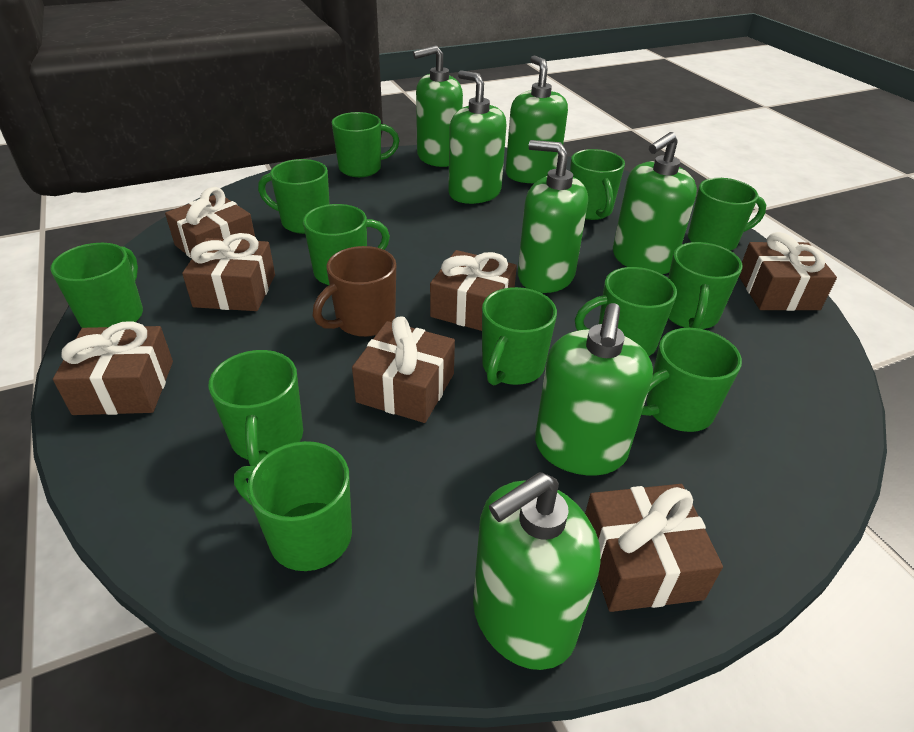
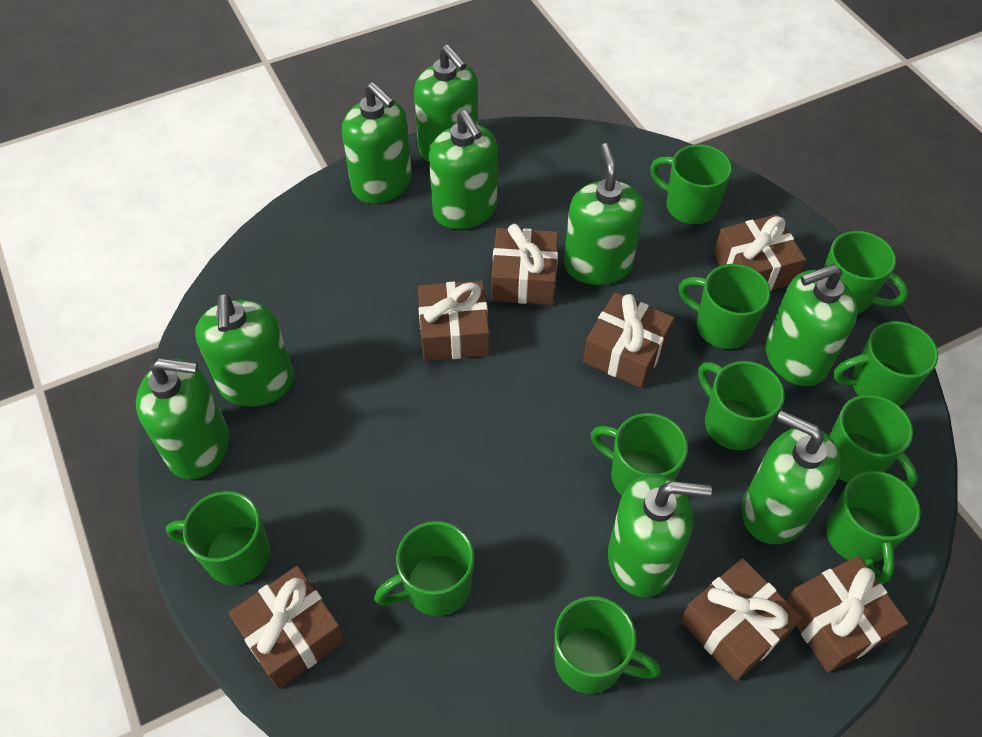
brown mug: 1 -> 0
green mug: 12 -> 11
green soap dispenser: 7 -> 9

